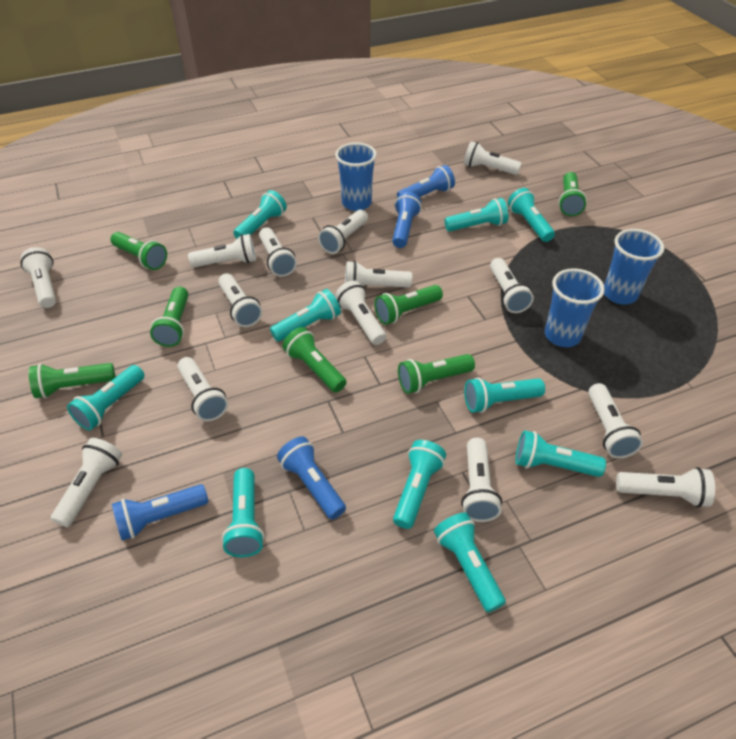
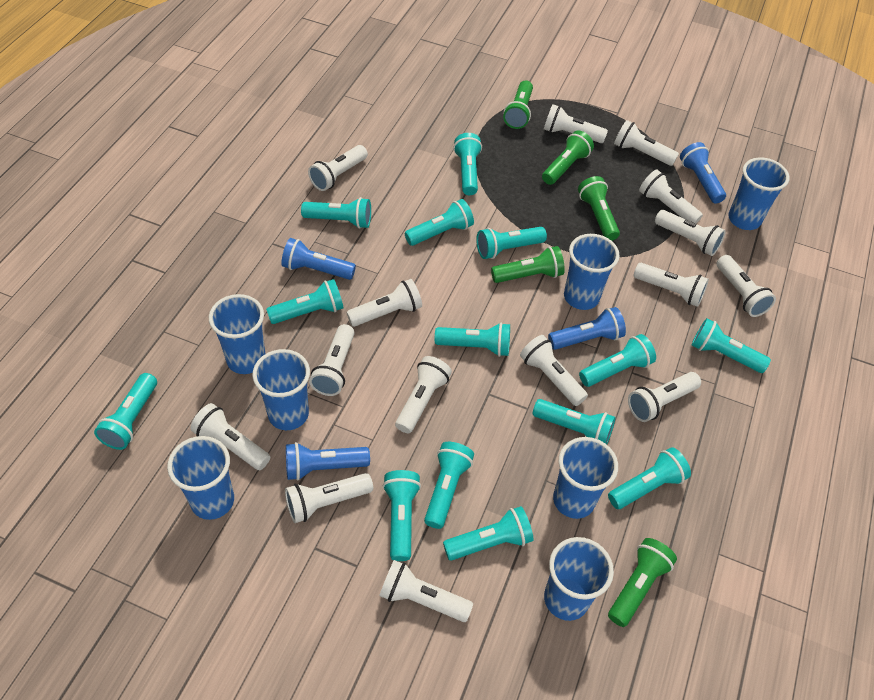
blue cup: 3 -> 7
green flashlight: 7 -> 5
turquoise flashlight: 10 -> 14
white flashlight: 14 -> 15

